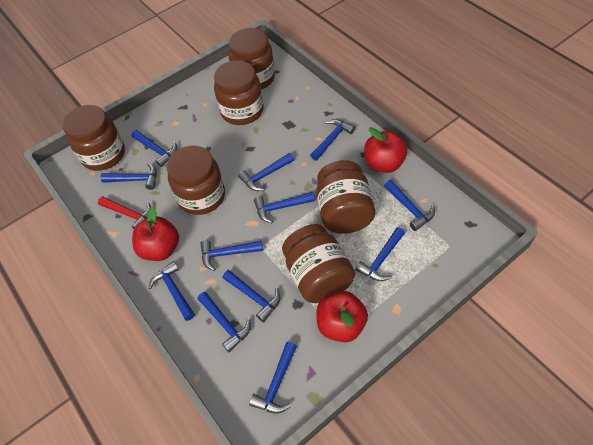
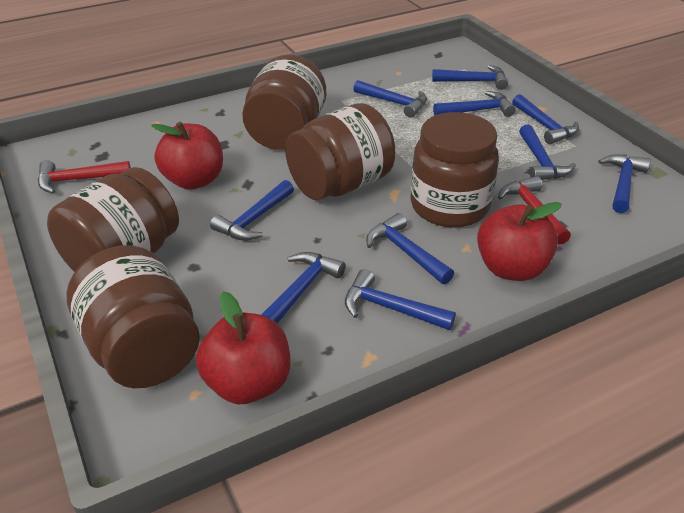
blue hammer: 12 -> 10
brown jar: 6 -> 5
red hammer: 1 -> 2

